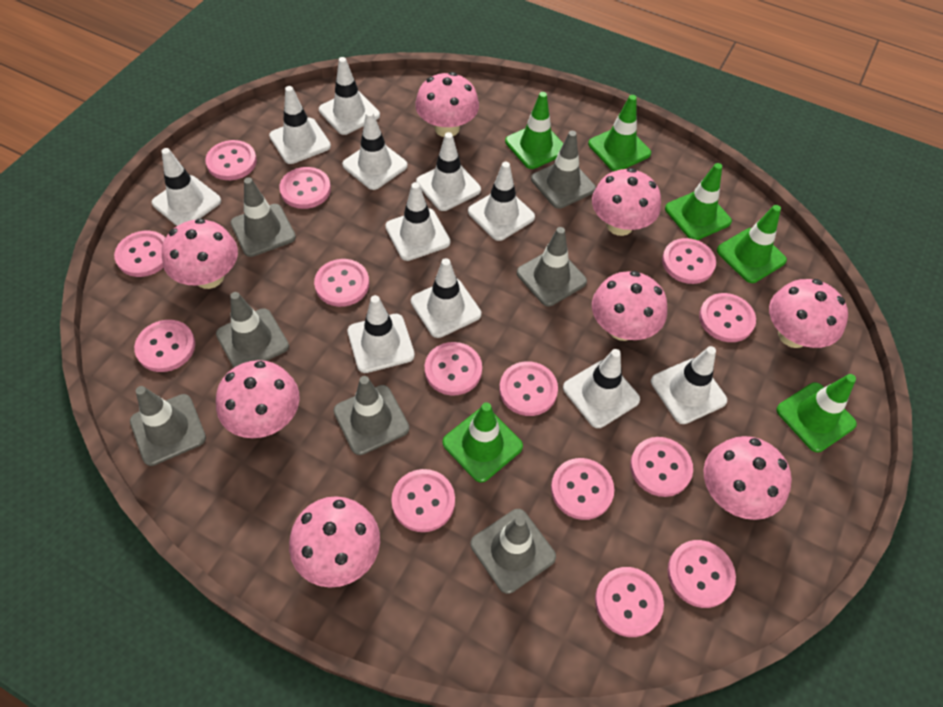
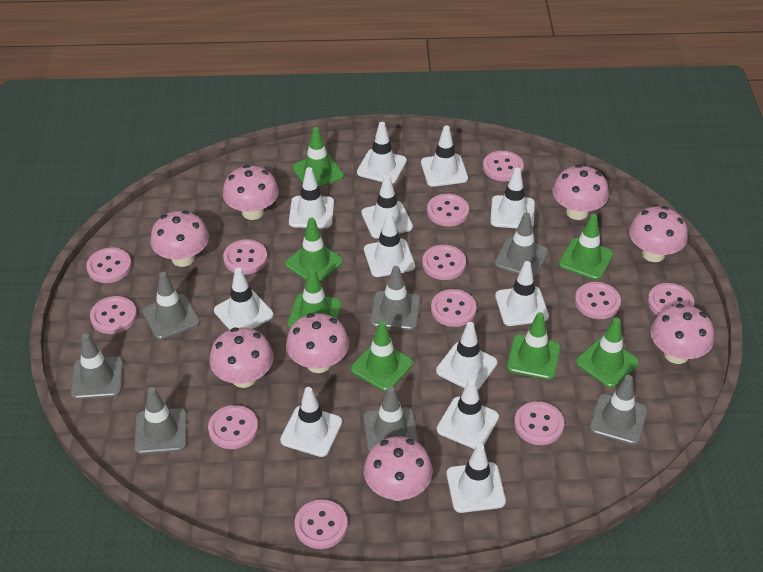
green traffic cone: 6 -> 7
pink button: 14 -> 12
white traffic cone: 11 -> 12

